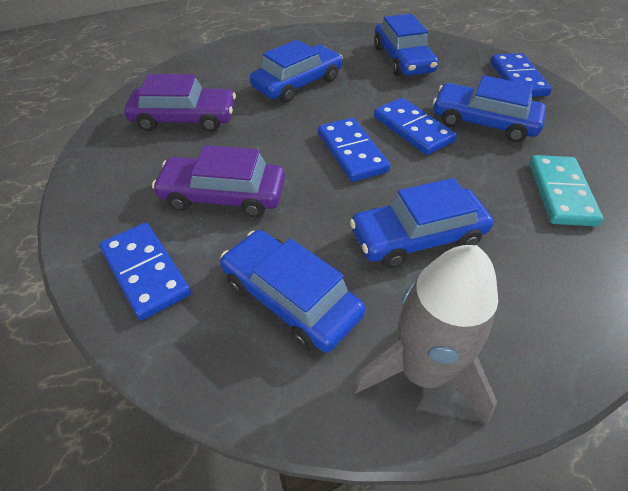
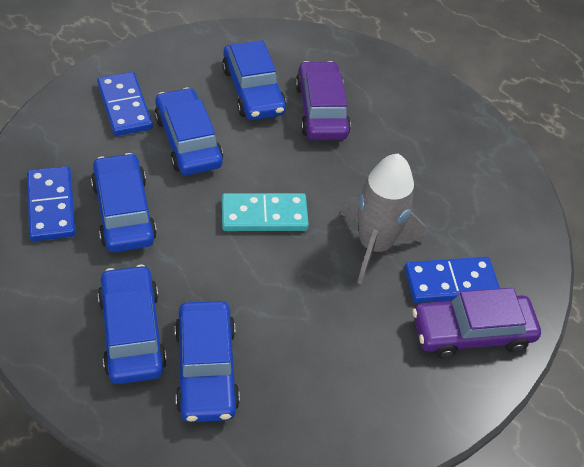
blue domino: 4 -> 3

